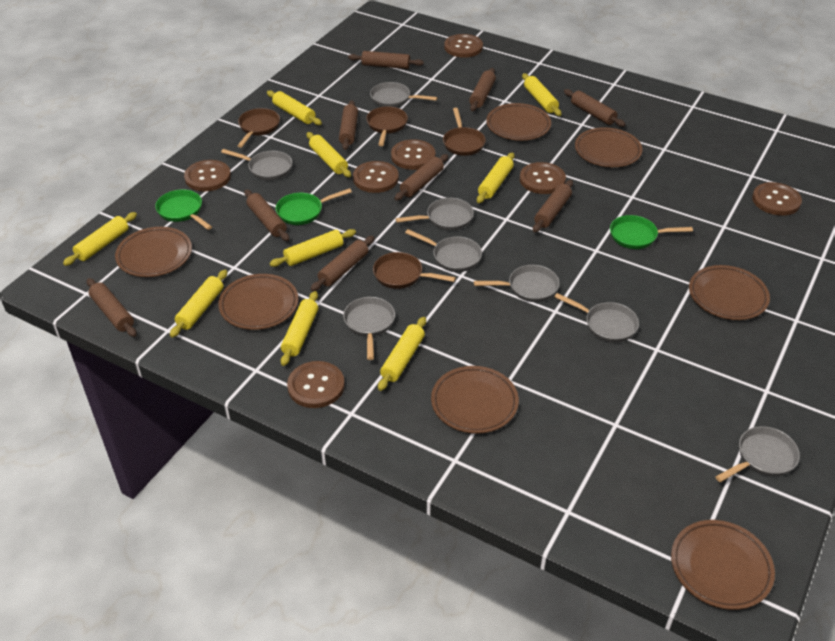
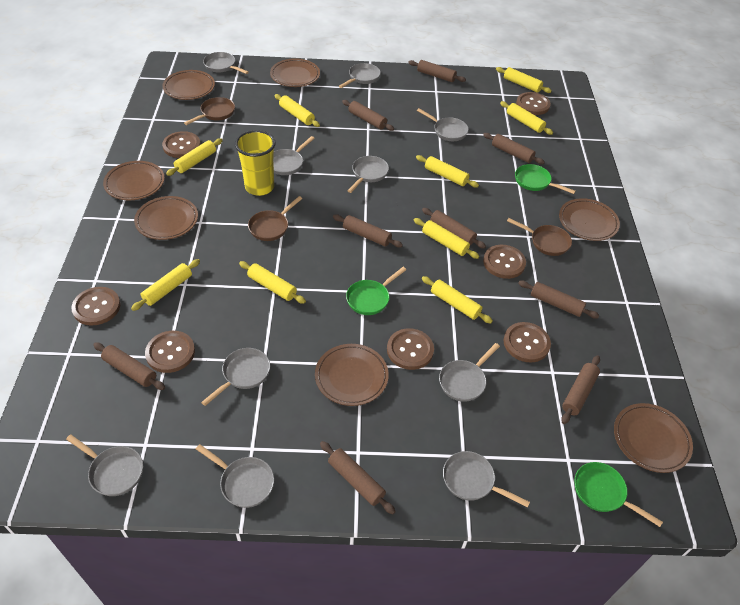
brown pan: 4 -> 3
grey pan: 8 -> 10
yellow cup: 0 -> 1

